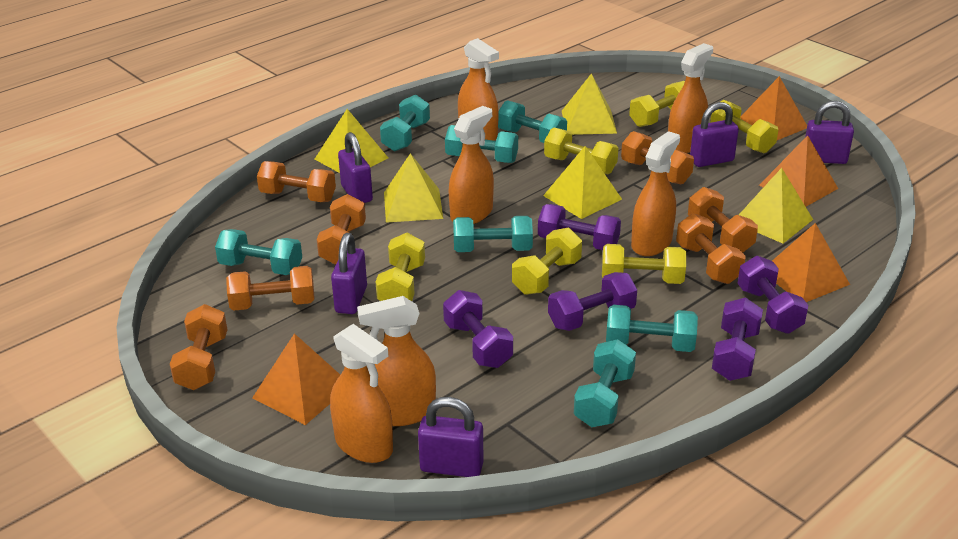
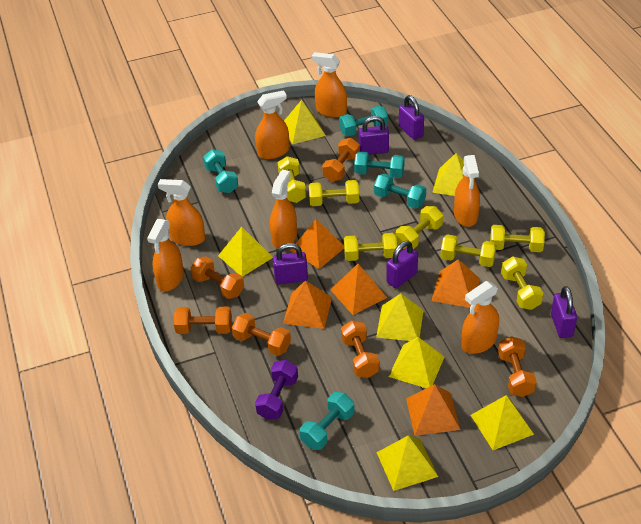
orange dumbbell: 7 -> 6
orange pyramid: 4 -> 5
orange spray bottle: 6 -> 7
purple dumbbell: 5 -> 1
turquoise dumbbell: 7 -> 5
yellow dumbbell: 6 -> 7
yellow pyramid: 5 -> 7

